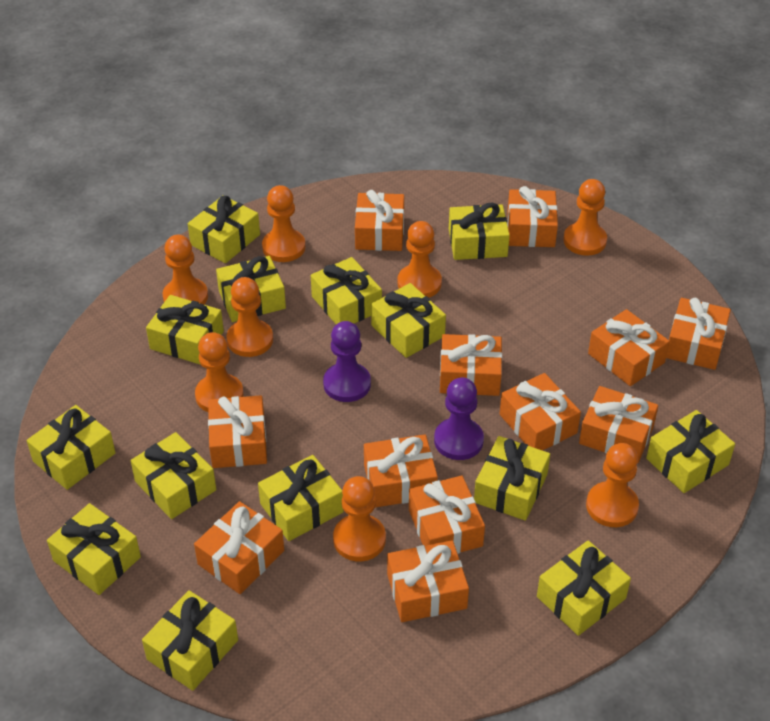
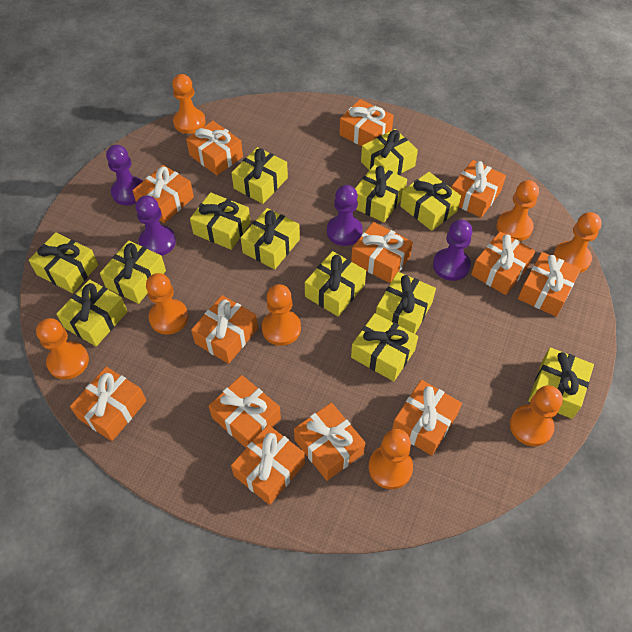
orange gift: 12 -> 13
purple pawn: 2 -> 4
yellow gift: 14 -> 13

